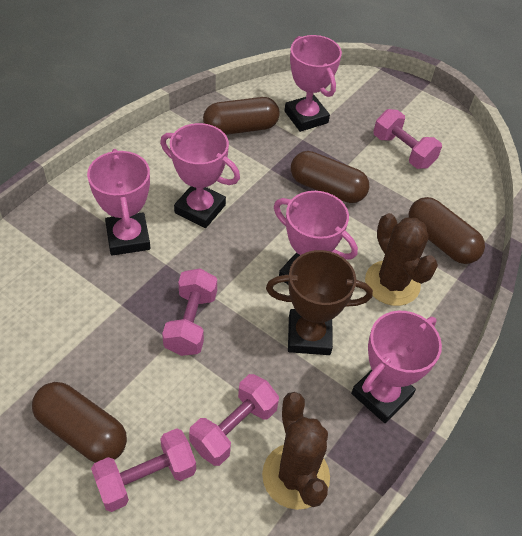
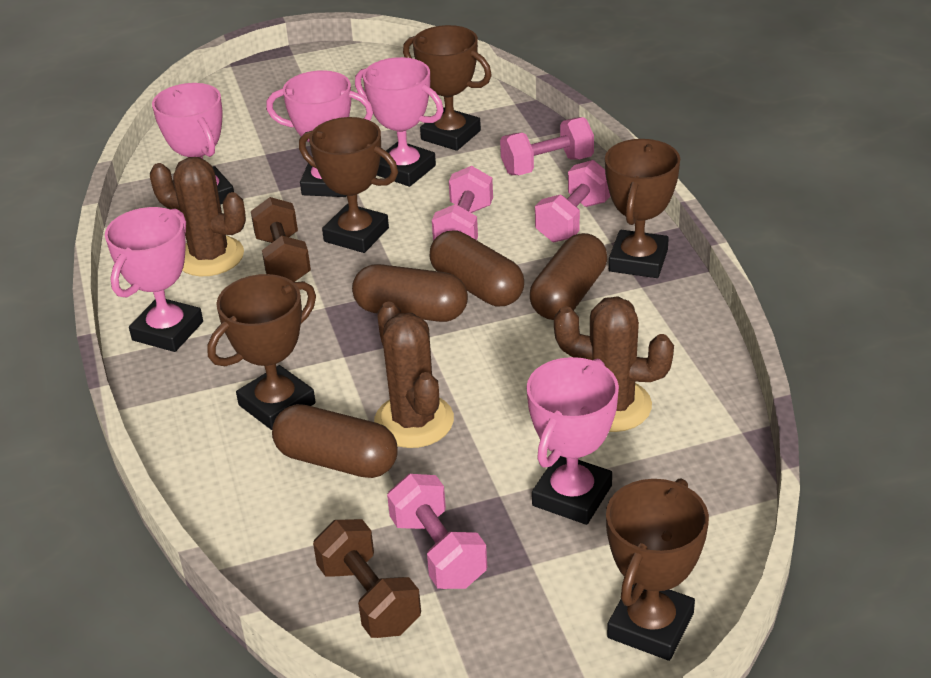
brown cactus: 2 -> 3
brown dumbbell: 0 -> 2
brown trophy: 1 -> 5

